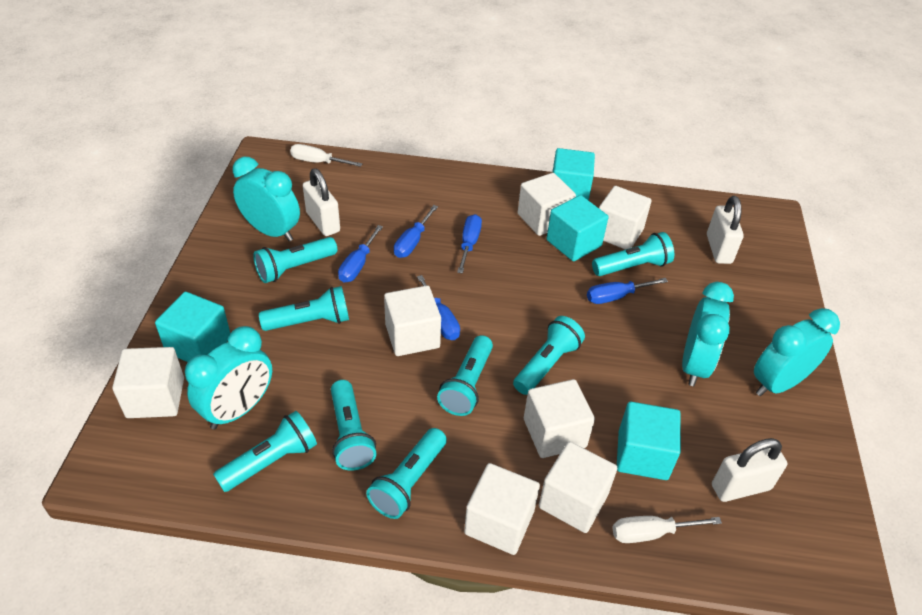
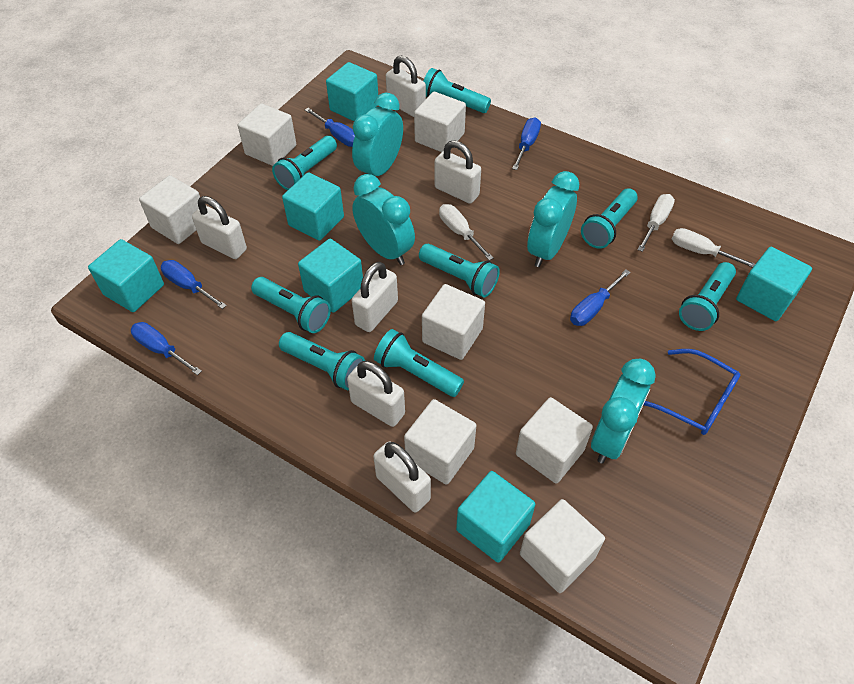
blue glasses: 0 -> 1
turquoise cube: 4 -> 6
white padlock: 3 -> 6
white screwdriver: 2 -> 3

